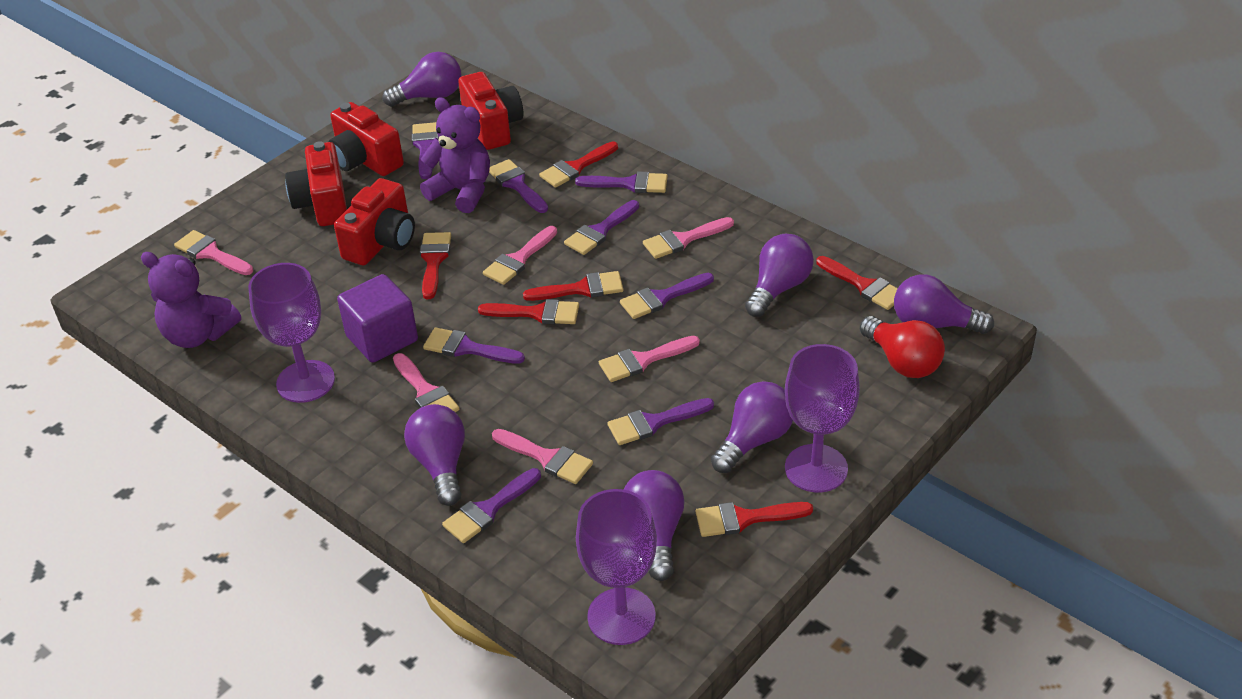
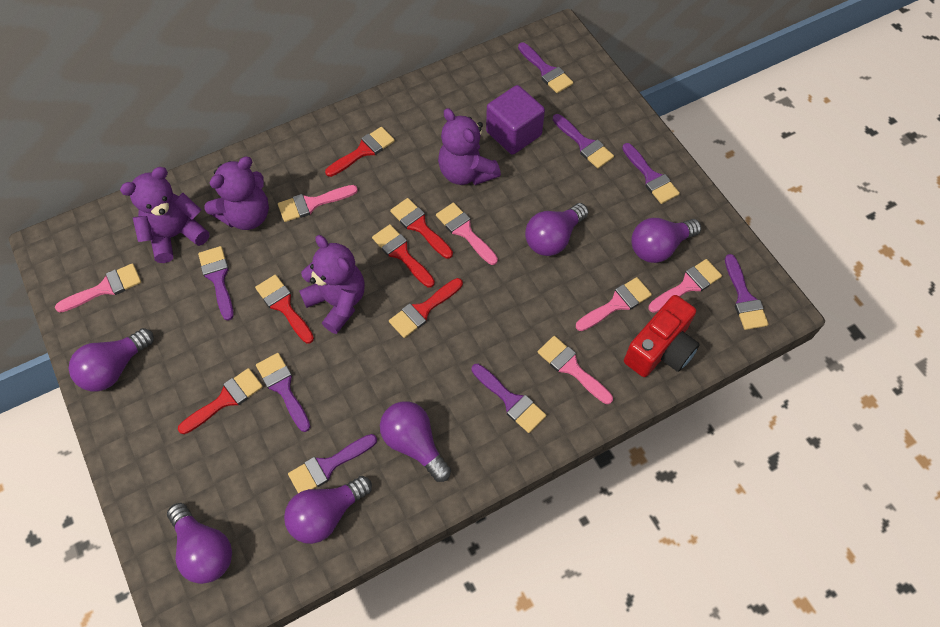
purple goblet: 3 -> 0
purple teddy bear: 2 -> 4
red camera: 4 -> 1
red light bulb: 1 -> 0

